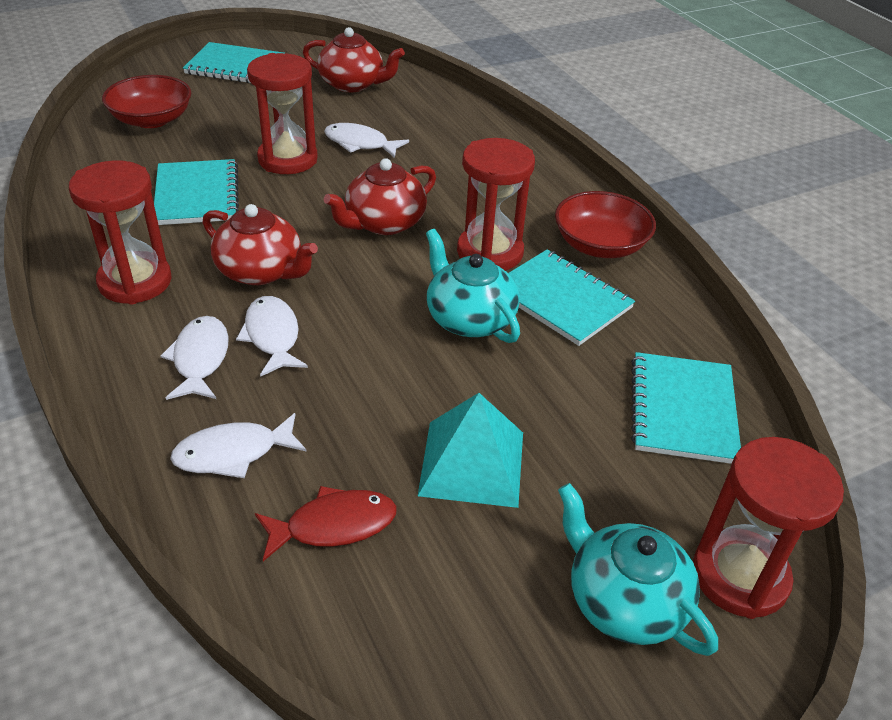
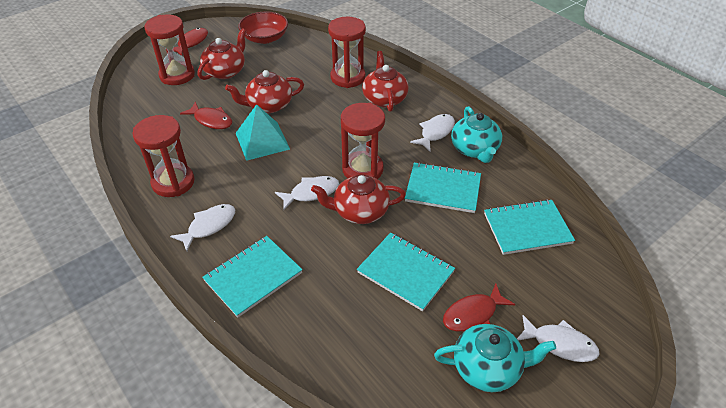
red bowl: 2 -> 1
red fish: 1 -> 3
red teapot: 3 -> 4

